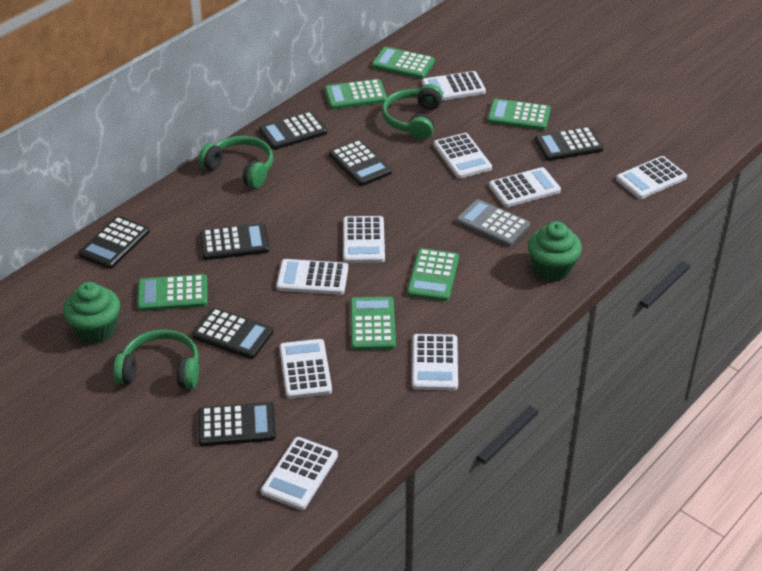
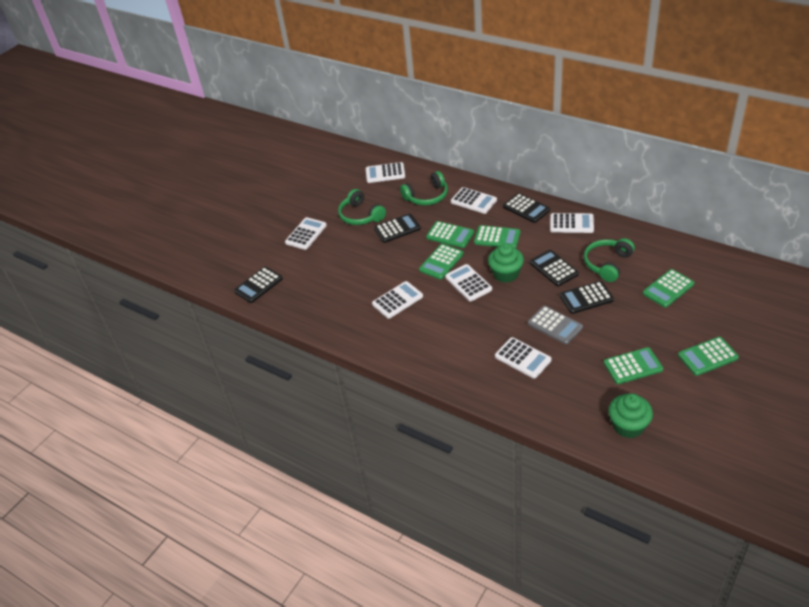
black calculator: 7 -> 5
white calculator: 9 -> 7

